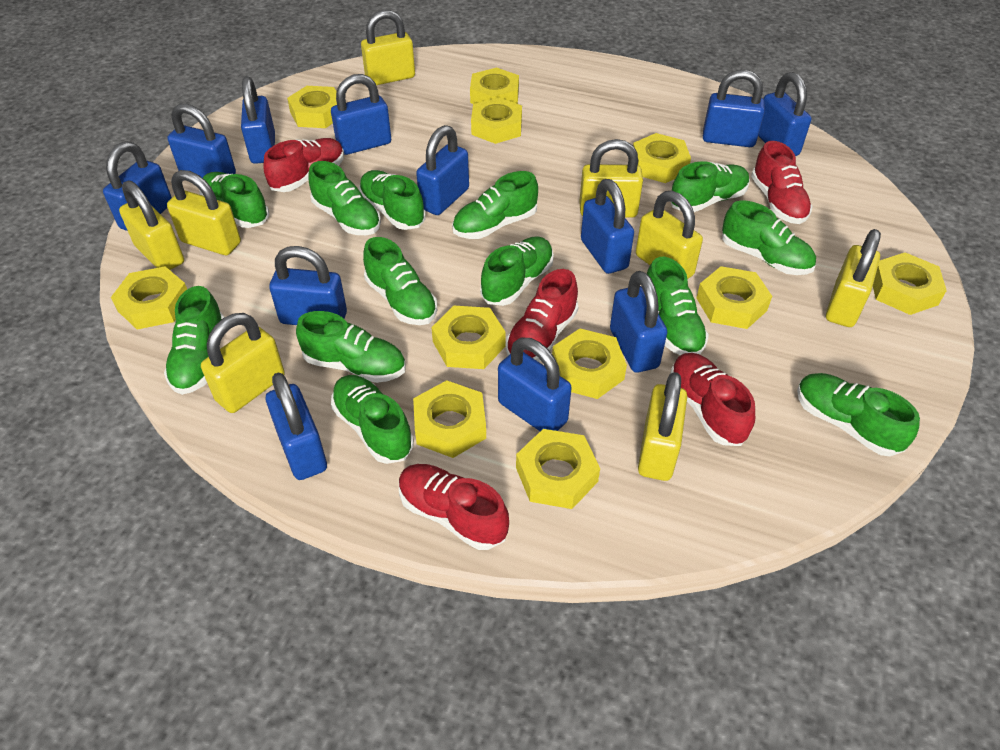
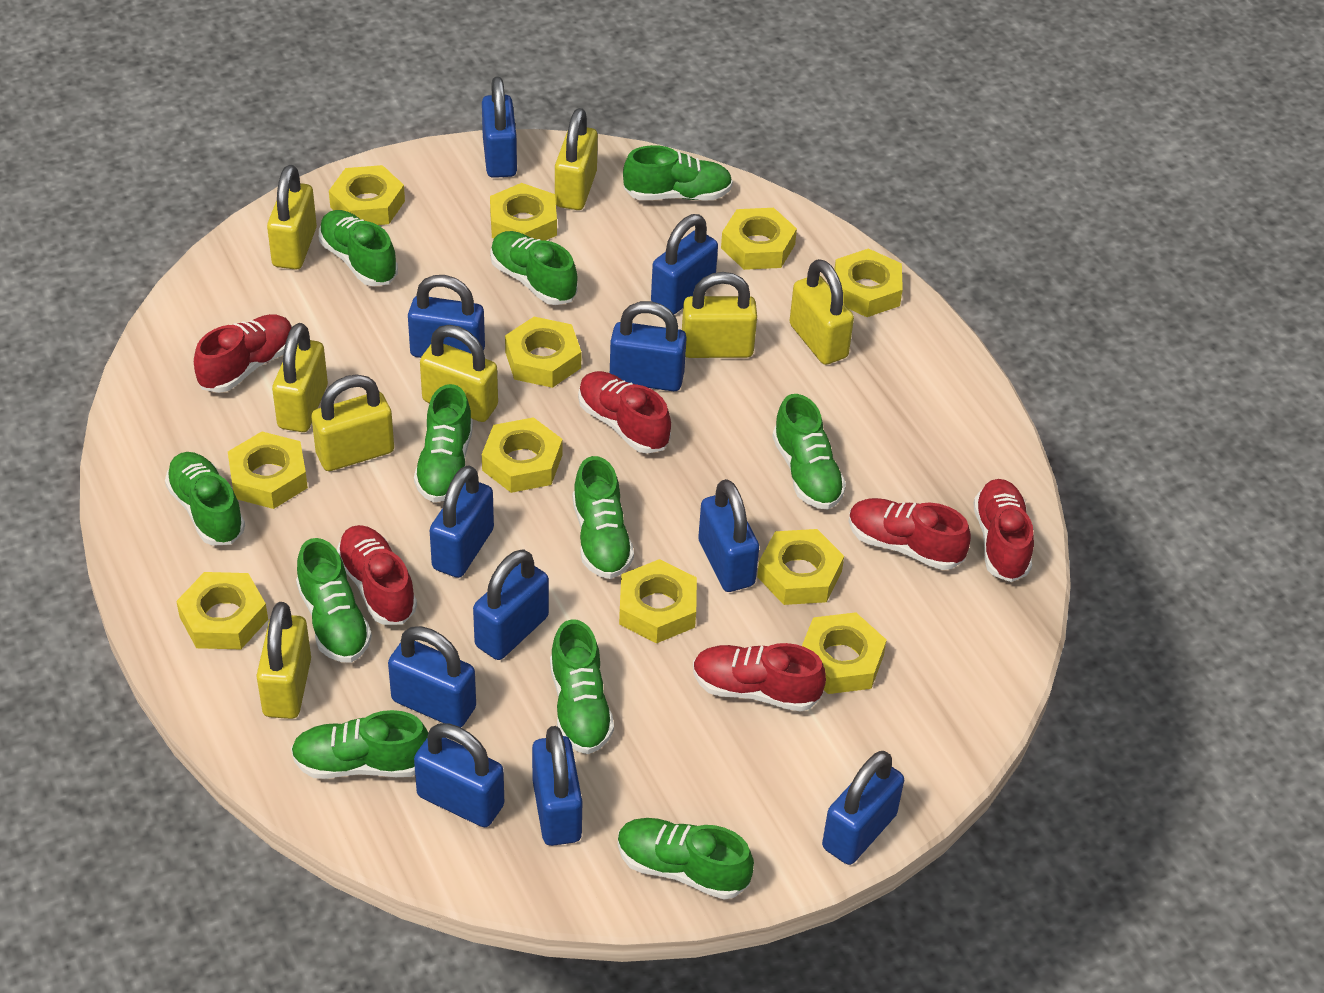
blue padlock: 12 -> 11
green shoe: 13 -> 11
red shoe: 5 -> 6

